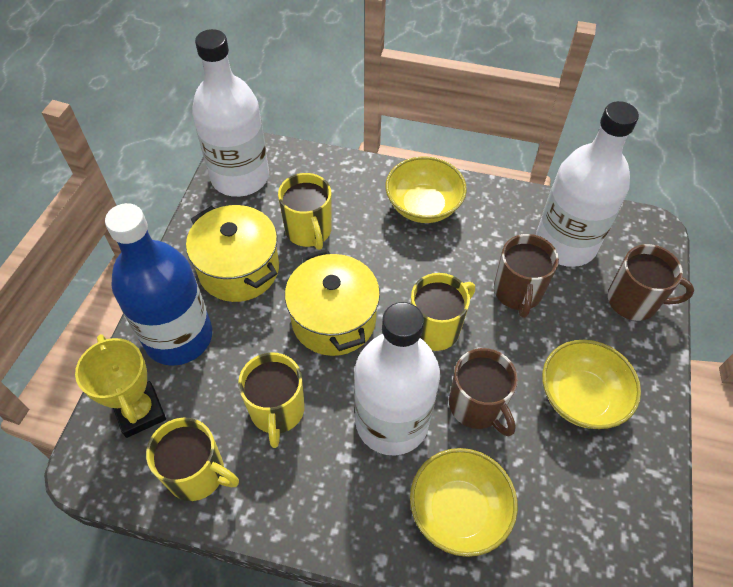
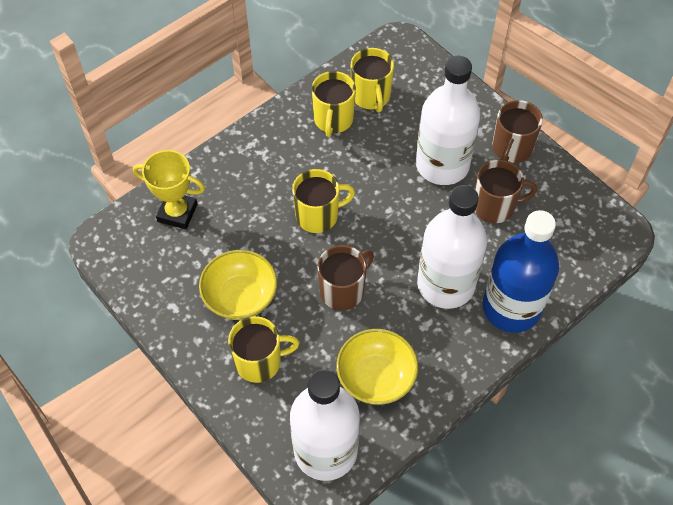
yellow bowl: 3 -> 2
yellow pot: 2 -> 0

